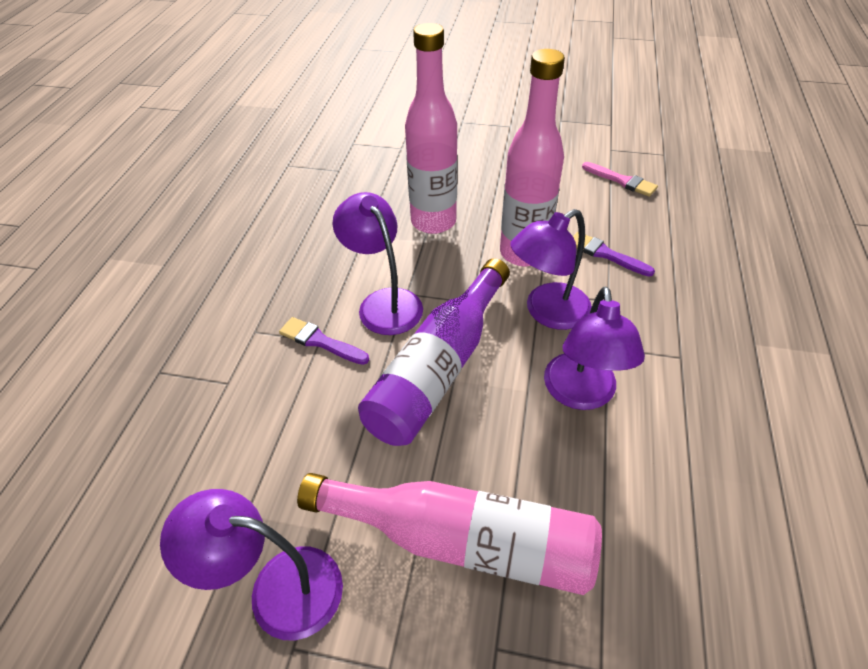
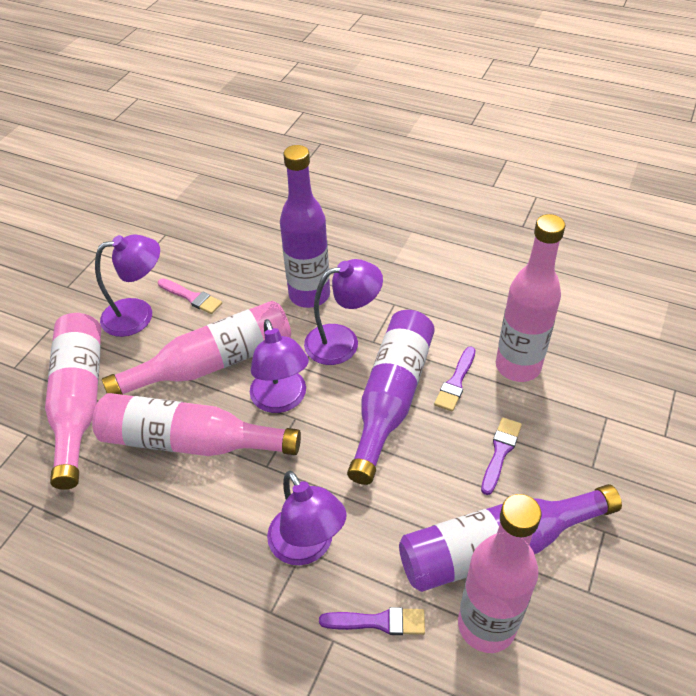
pink bottle: 3 -> 5
purple bottle: 1 -> 3
purple brush: 2 -> 3

